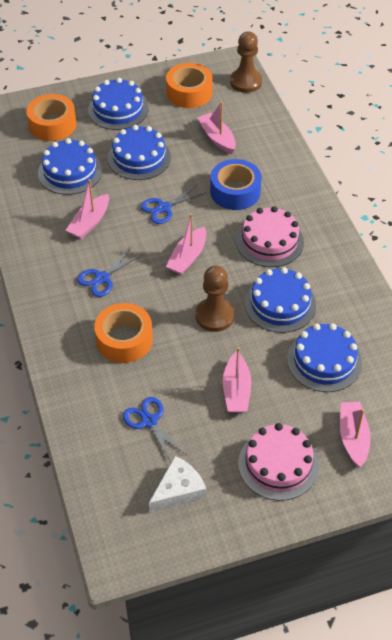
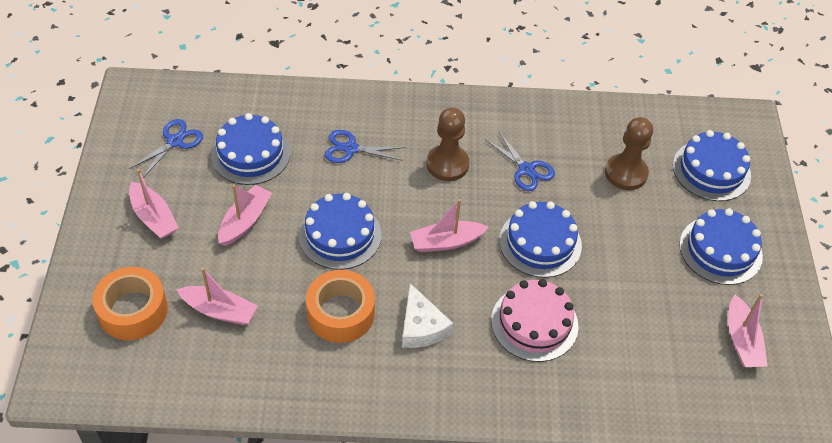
blue tape: 1 -> 0
orange tape: 3 -> 2
pink cake: 2 -> 1

